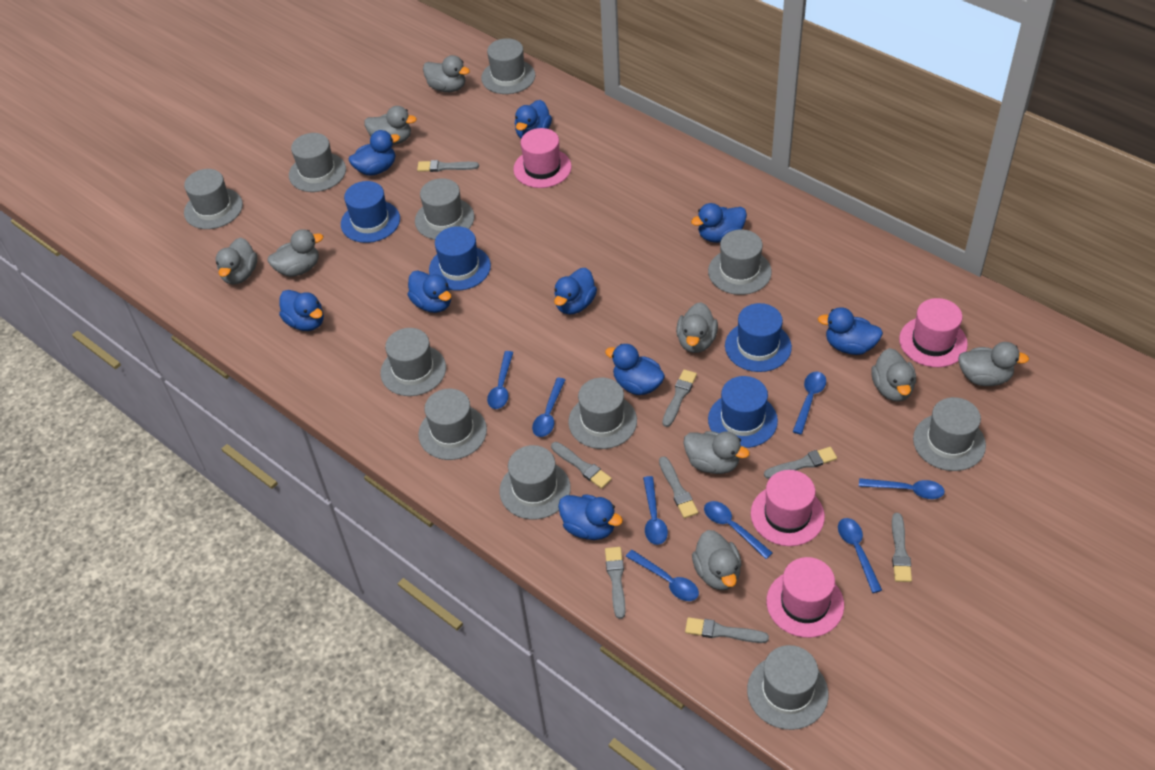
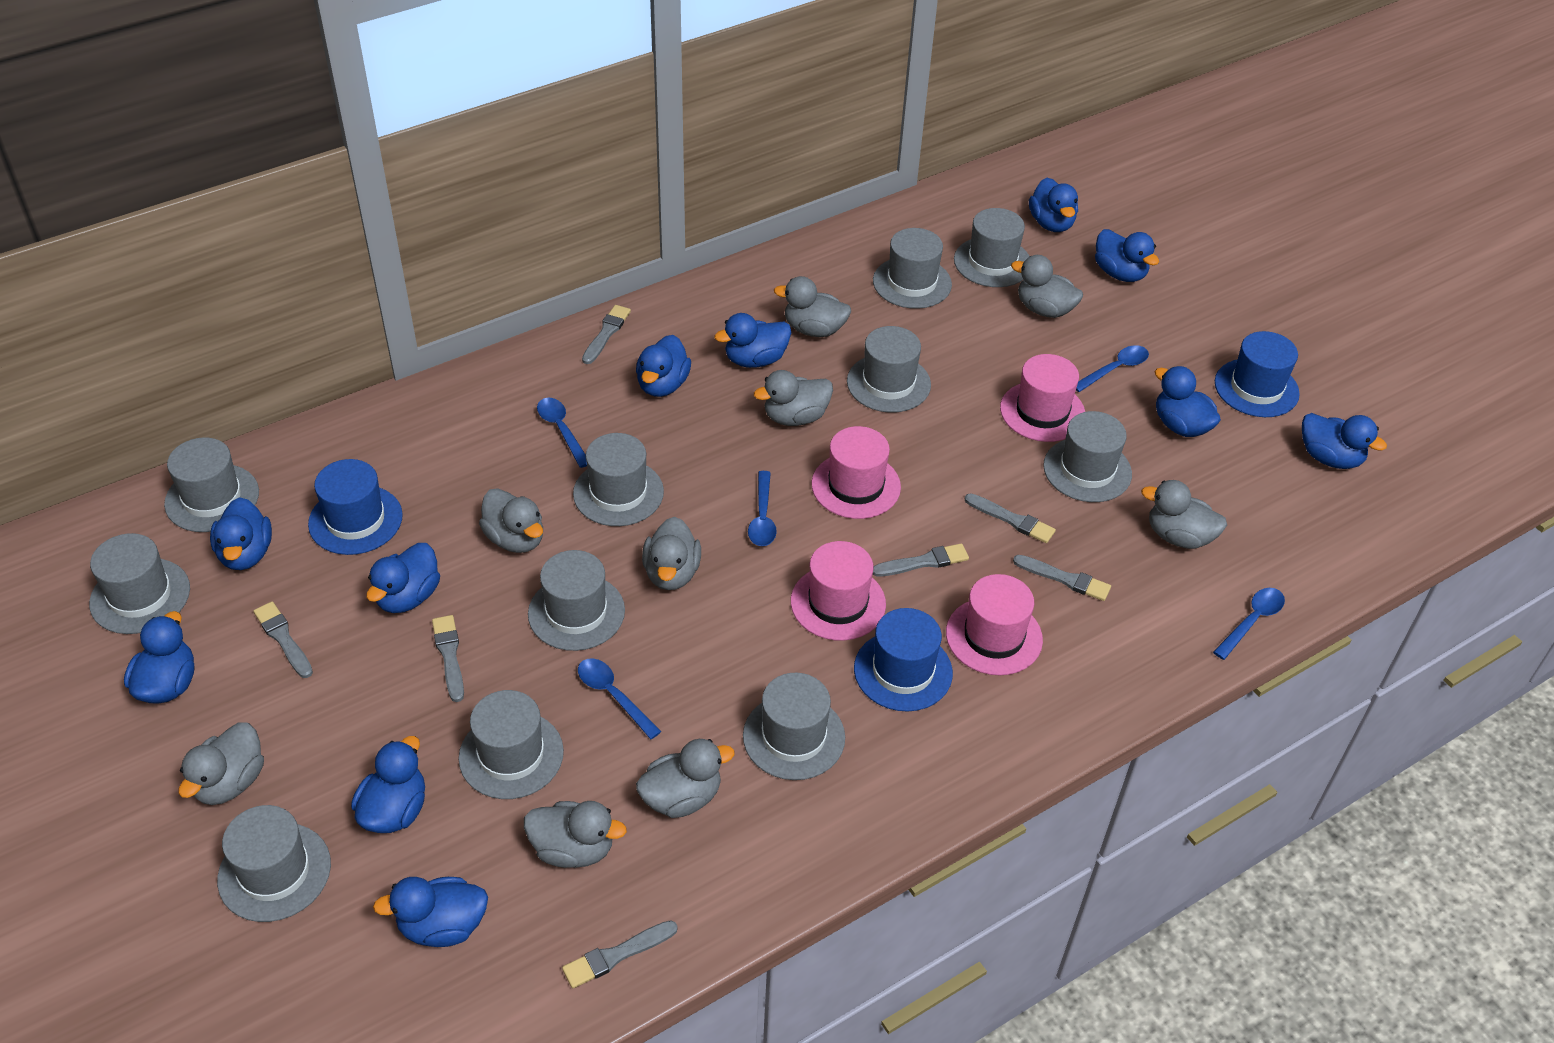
blue duck: 9 -> 11
blue hat: 4 -> 3
blue spoon: 8 -> 5
grey brush: 8 -> 7

